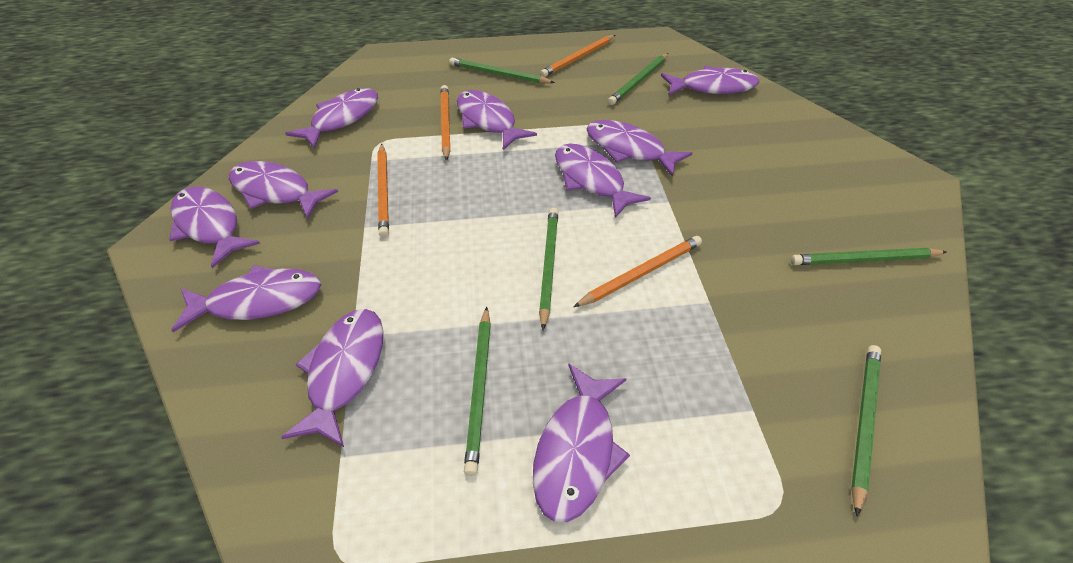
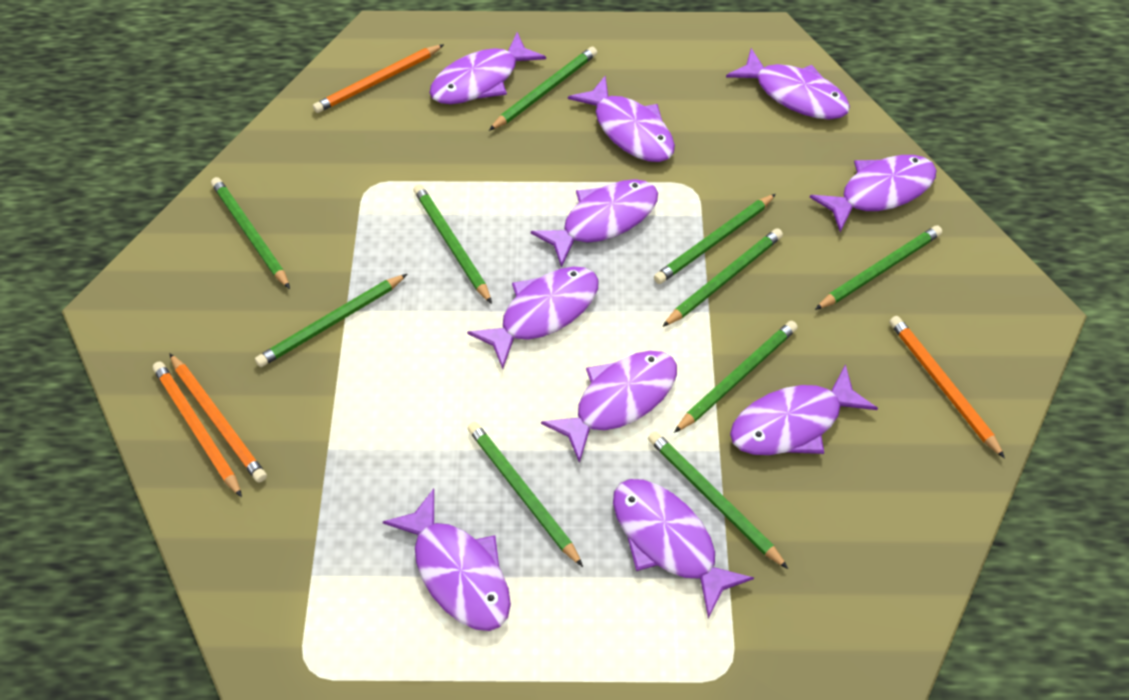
green pencil: 6 -> 10

